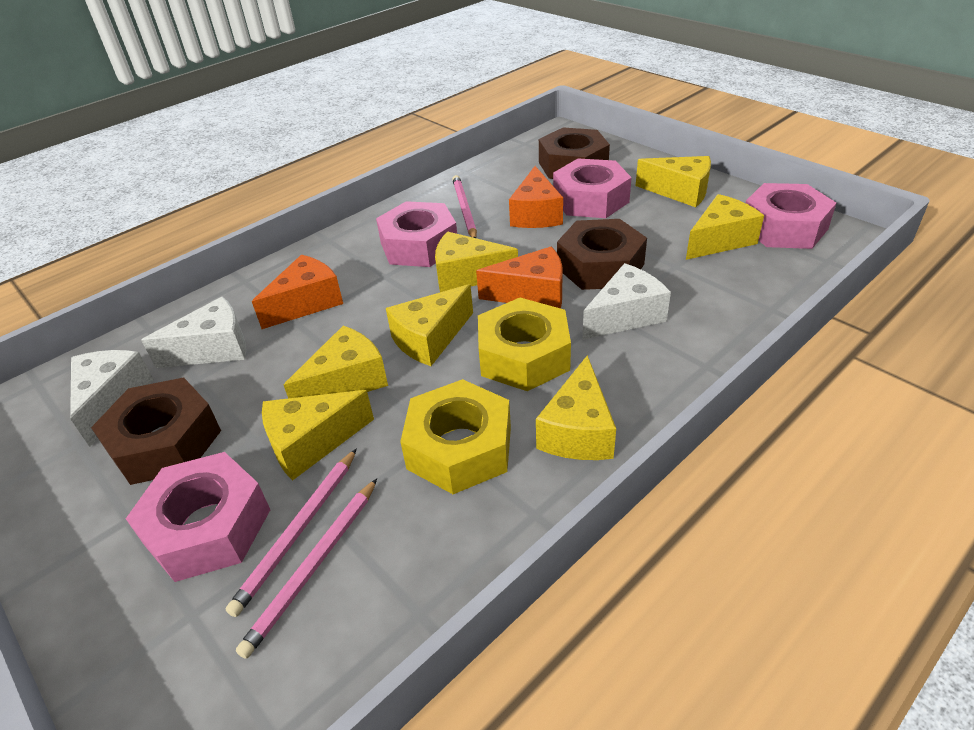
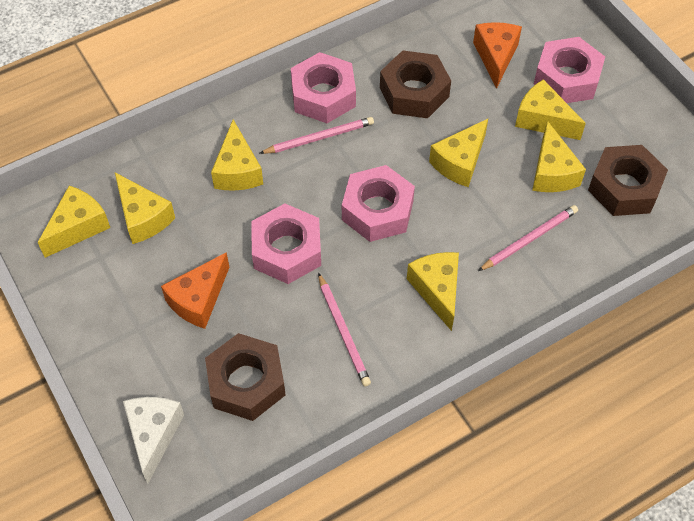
orange cheese: 3 -> 2
white cheese: 3 -> 1
yellow nut: 2 -> 0

